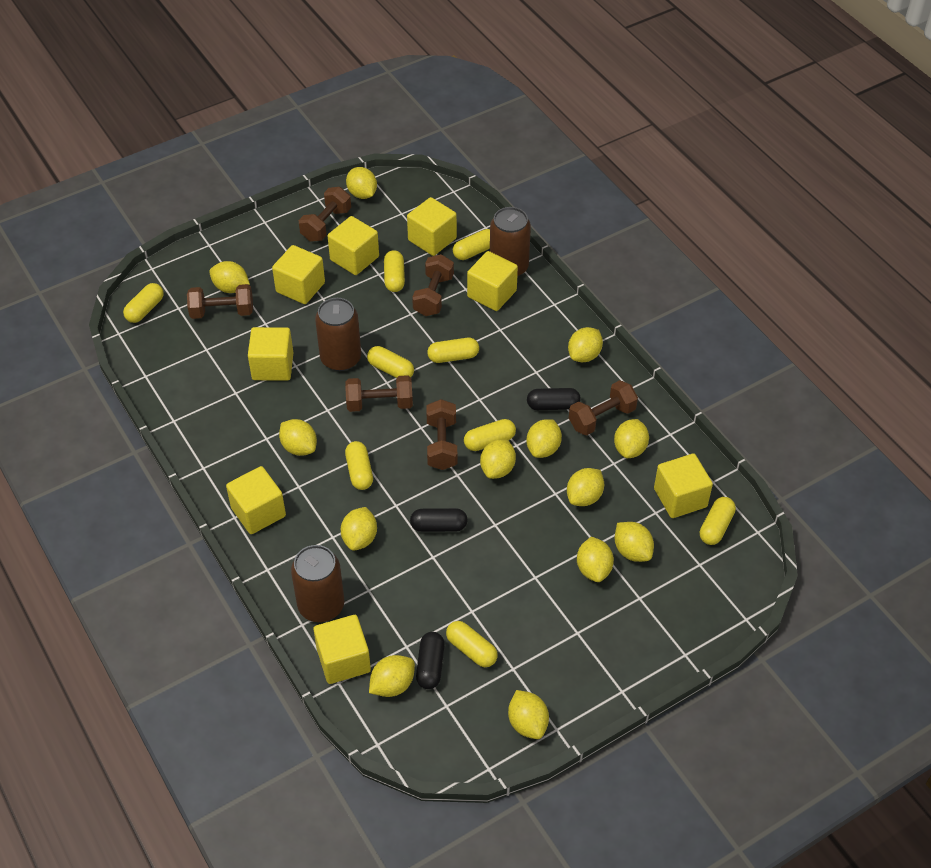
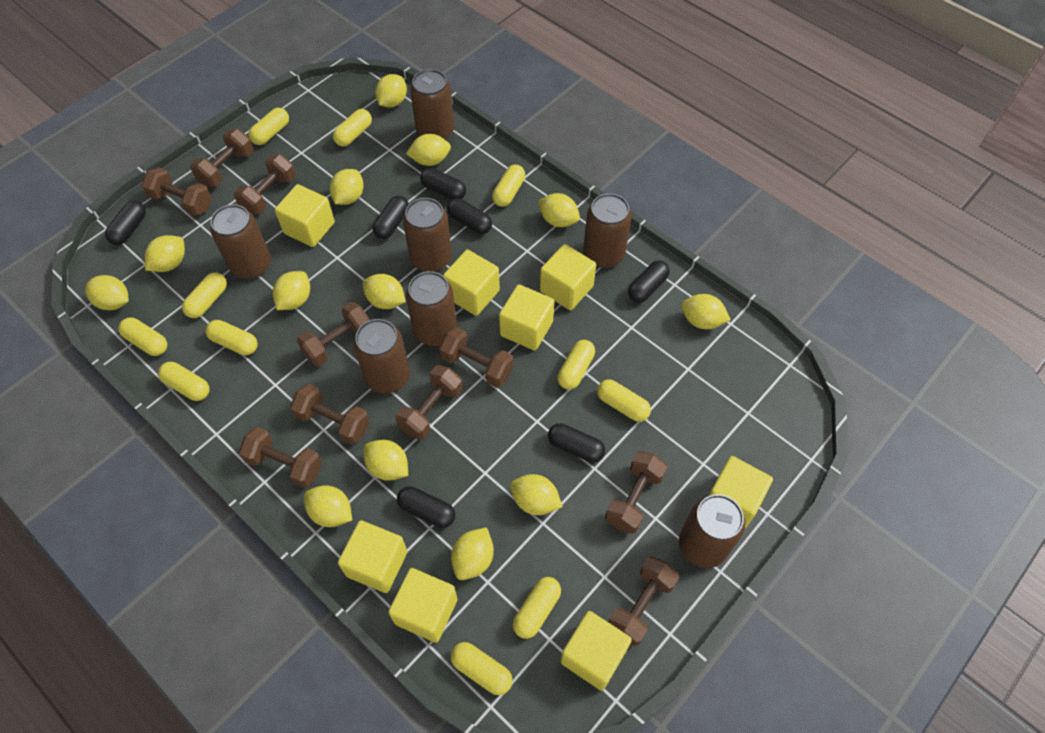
black capsule: 3 -> 7
brown can: 3 -> 7
brown dumbbell: 6 -> 10
yellow capsule: 9 -> 11

